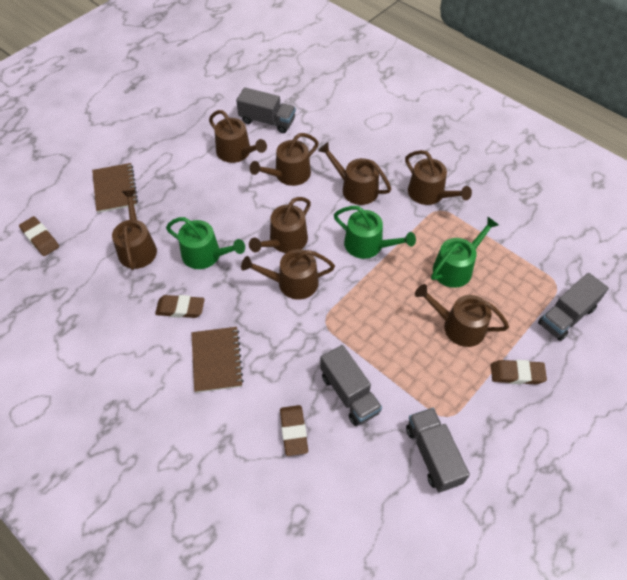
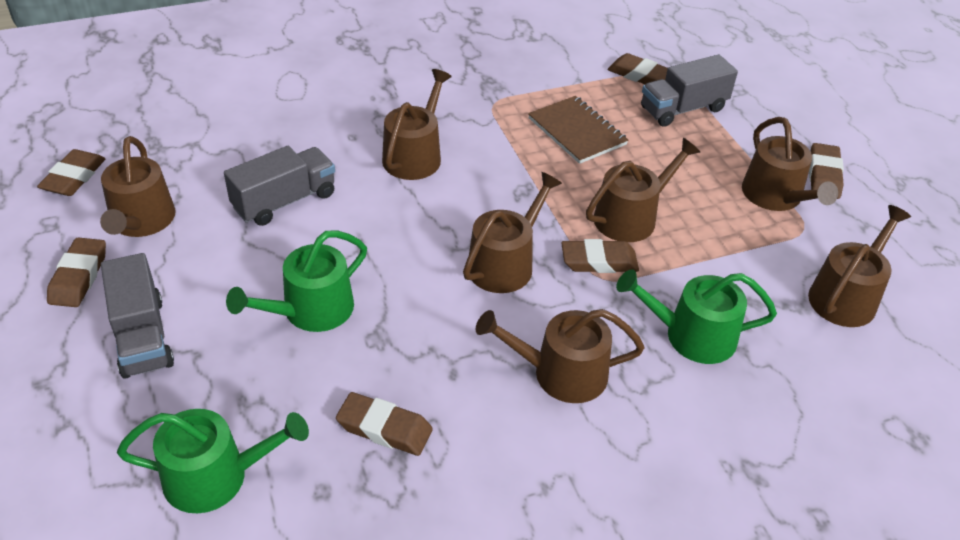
brown eraser: 4 -> 6
brown notebook: 2 -> 1
brown watering can: 8 -> 7
grey truck: 4 -> 3

